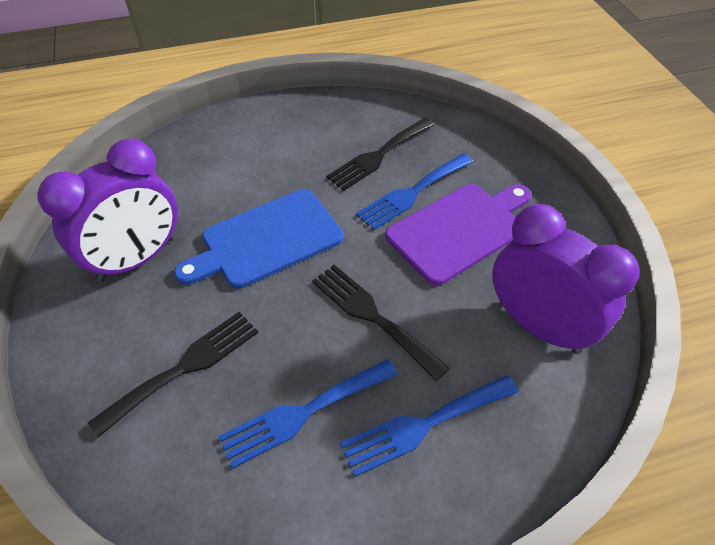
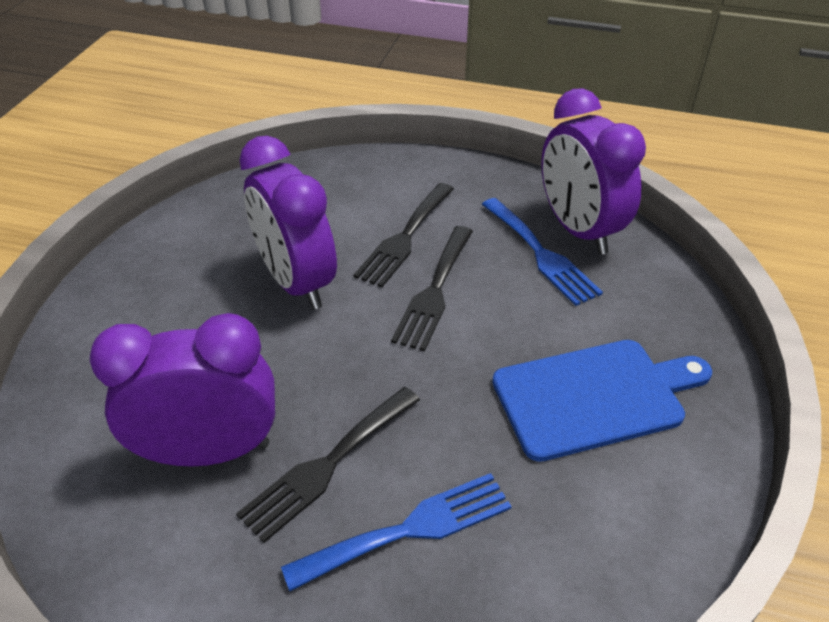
blue fork: 3 -> 2
purple clock: 2 -> 3
purple cutting board: 1 -> 0

